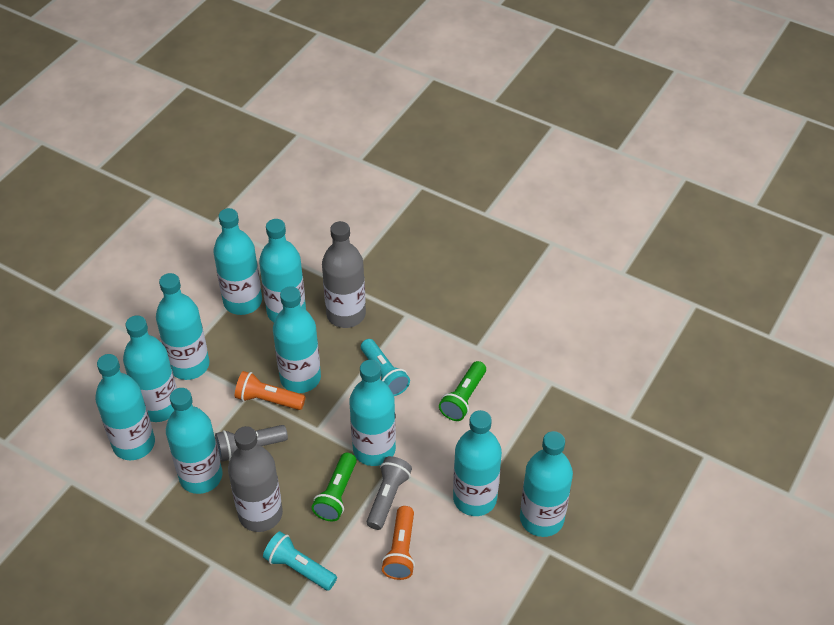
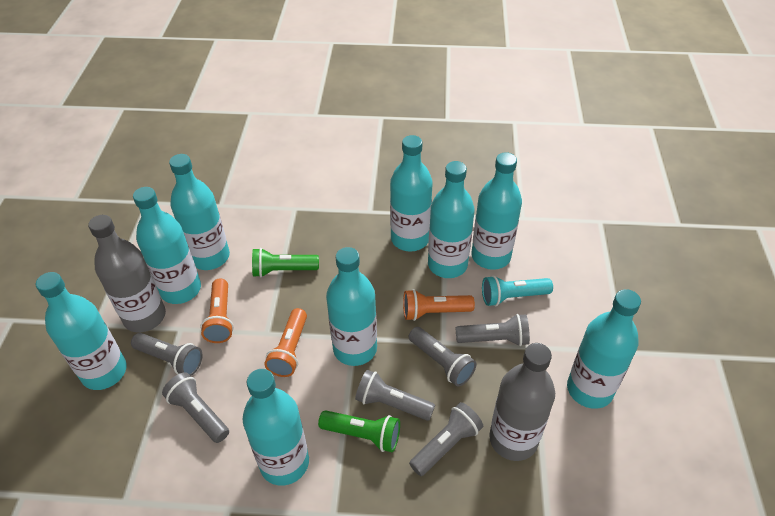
grey flashlight: 2 -> 6
orange flashlight: 2 -> 3
turquoise bottle: 10 -> 9
turquoise flashlight: 2 -> 1

